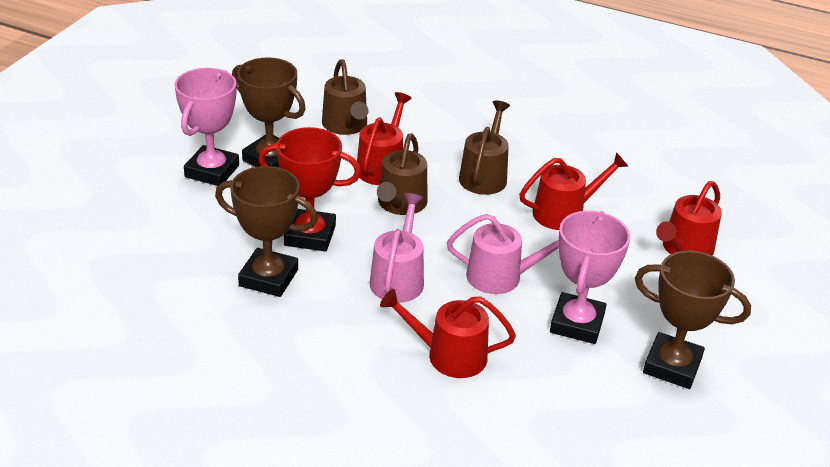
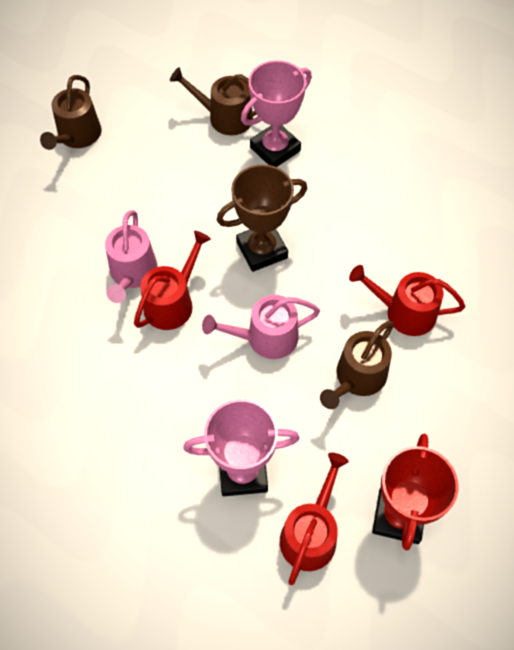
brown trophy: 3 -> 1
red watering can: 4 -> 3

